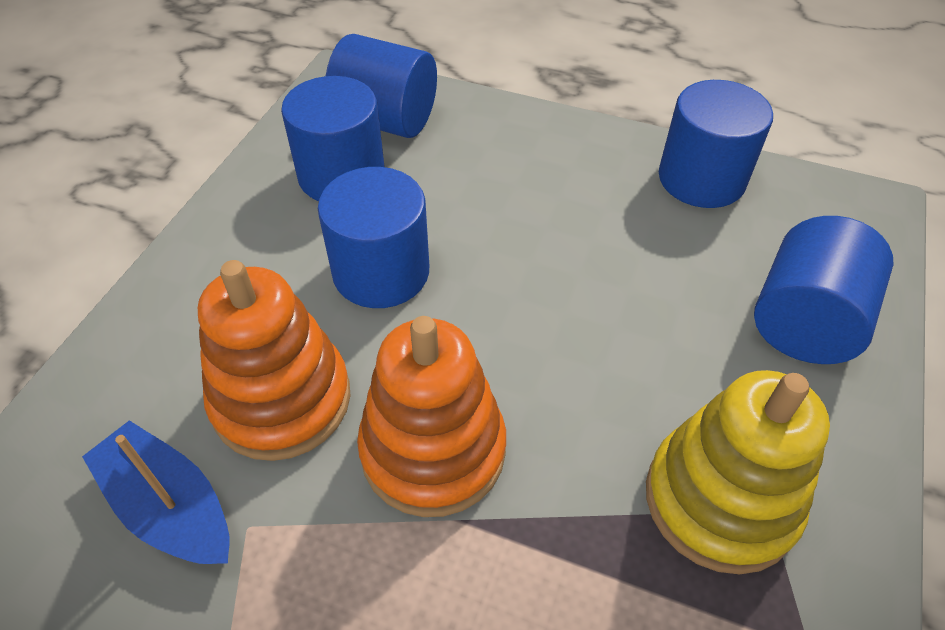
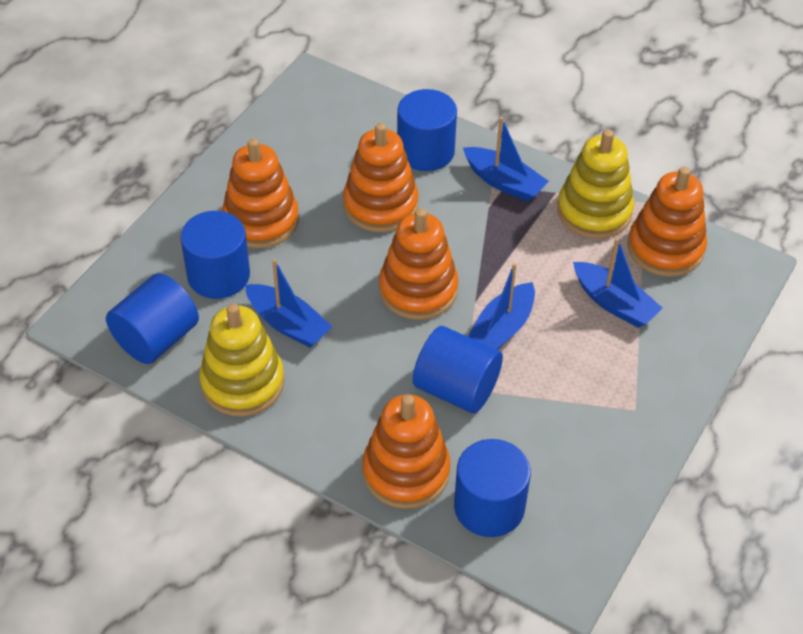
blue boat: 1 -> 4
orange stacking toy: 2 -> 5
yellow stacking toy: 1 -> 2

